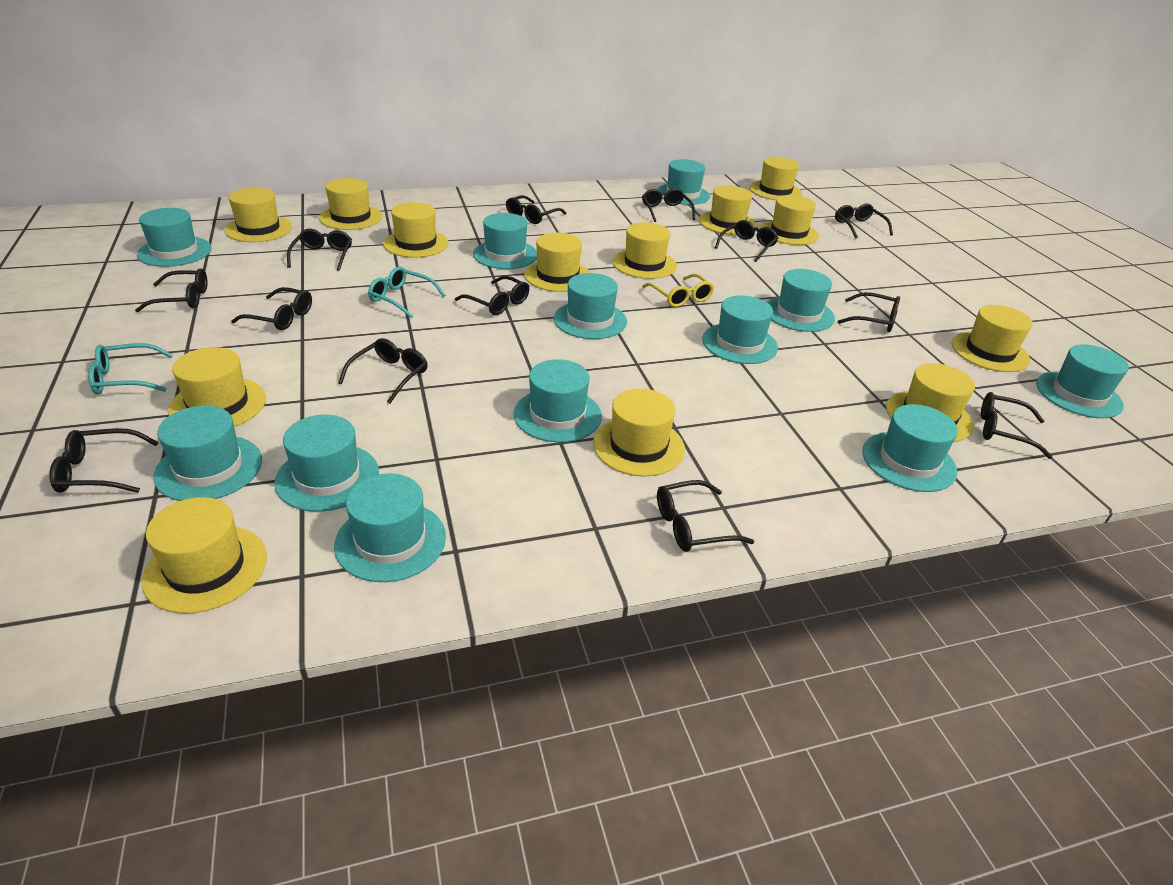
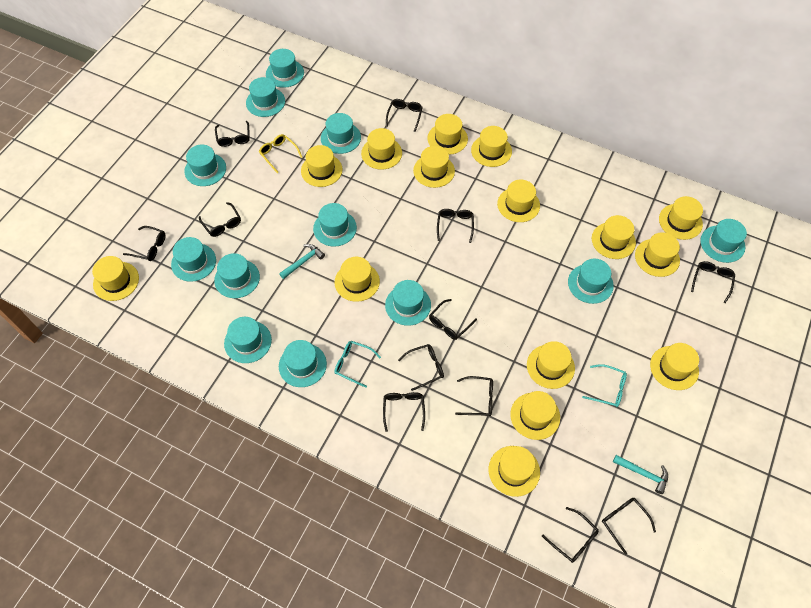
black glasses: 13 -> 12
turquoise hammer: 0 -> 2
yellow hat: 13 -> 15

